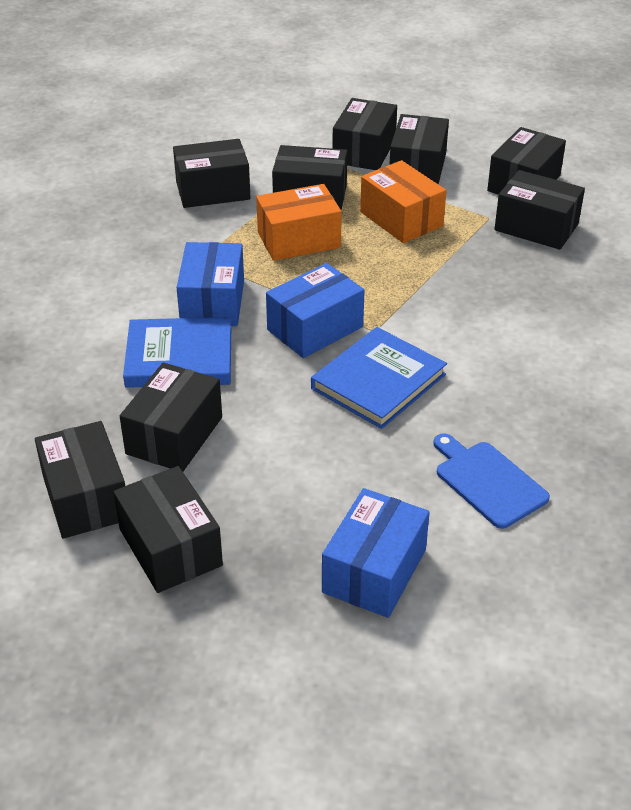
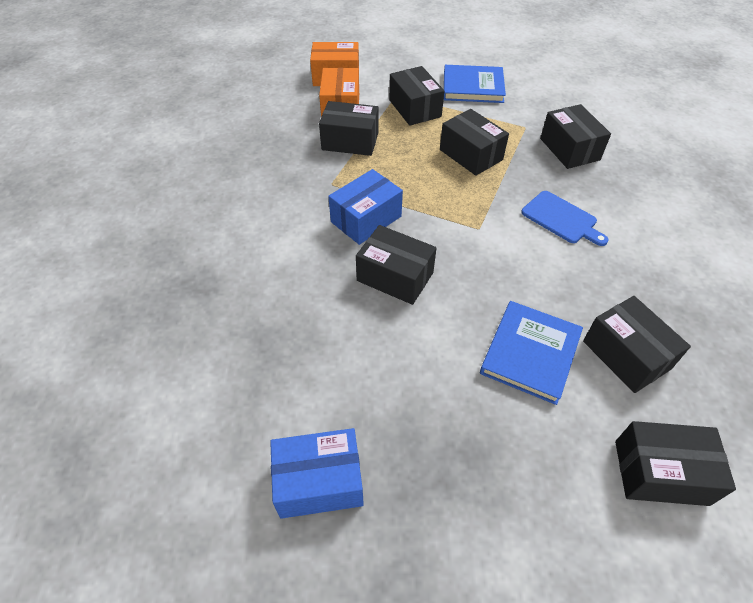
black box: 9 -> 7
blue box: 3 -> 2

